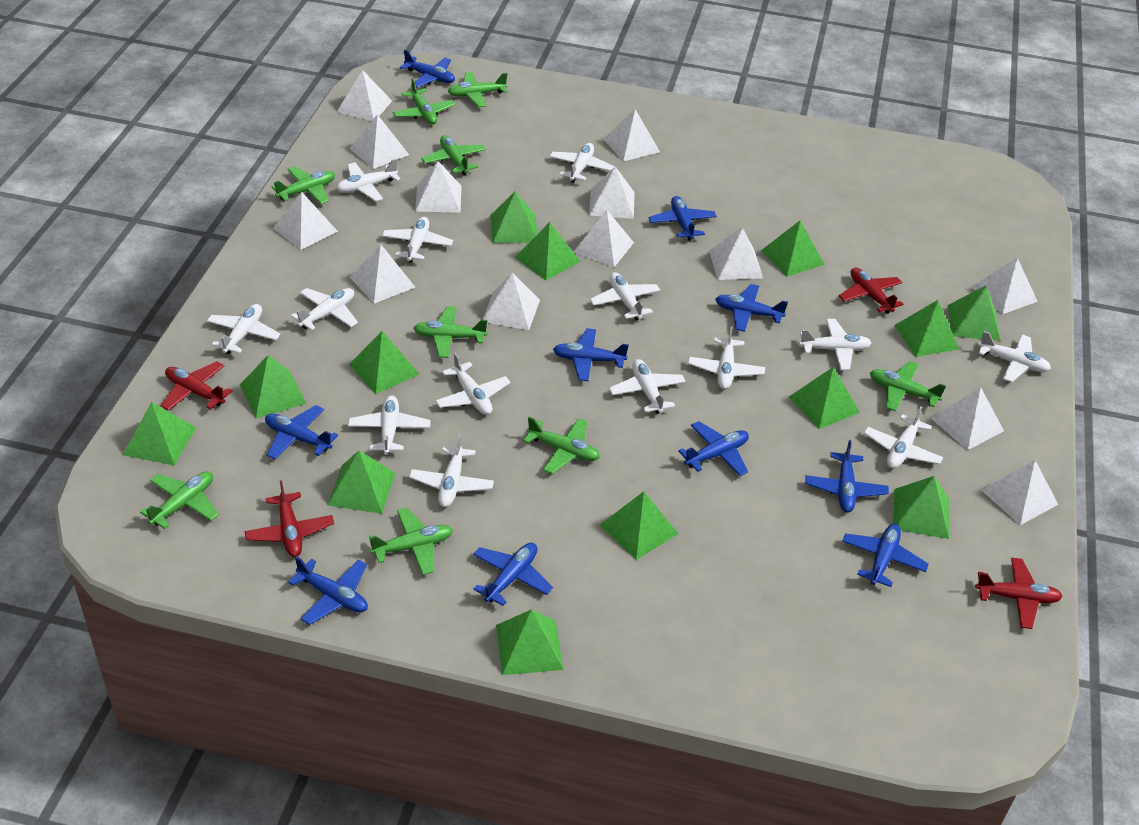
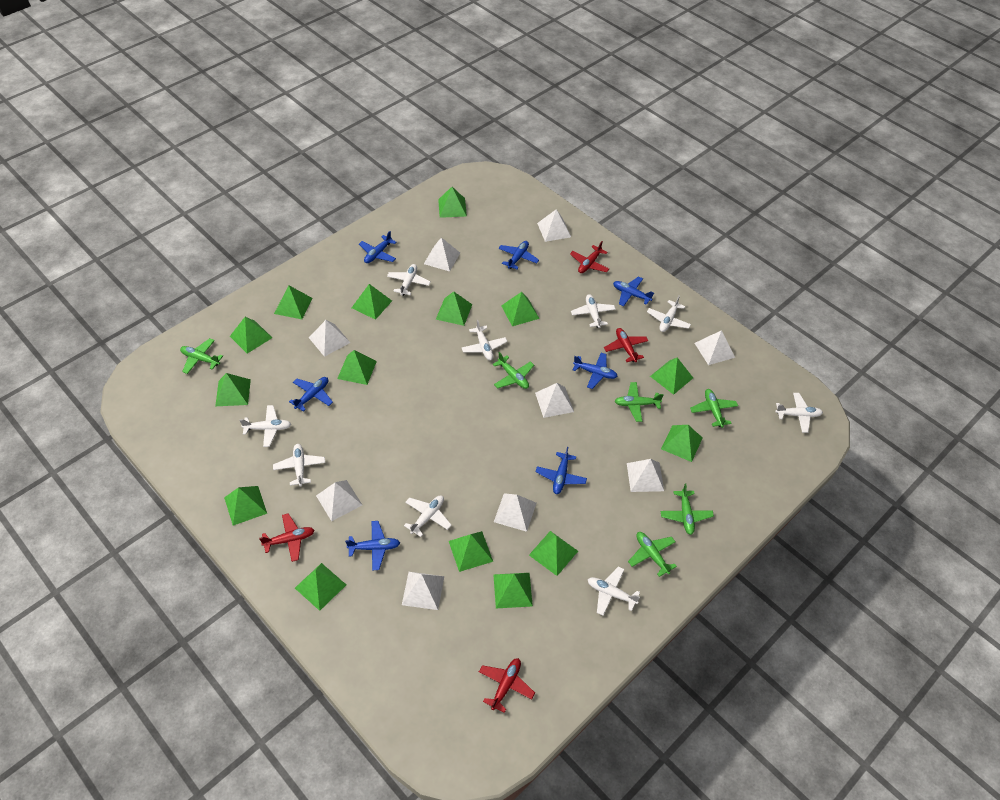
blue plane: 10 -> 7
green plane: 9 -> 6
green pyramid: 13 -> 15
white plane: 14 -> 9
white pyramid: 13 -> 9

